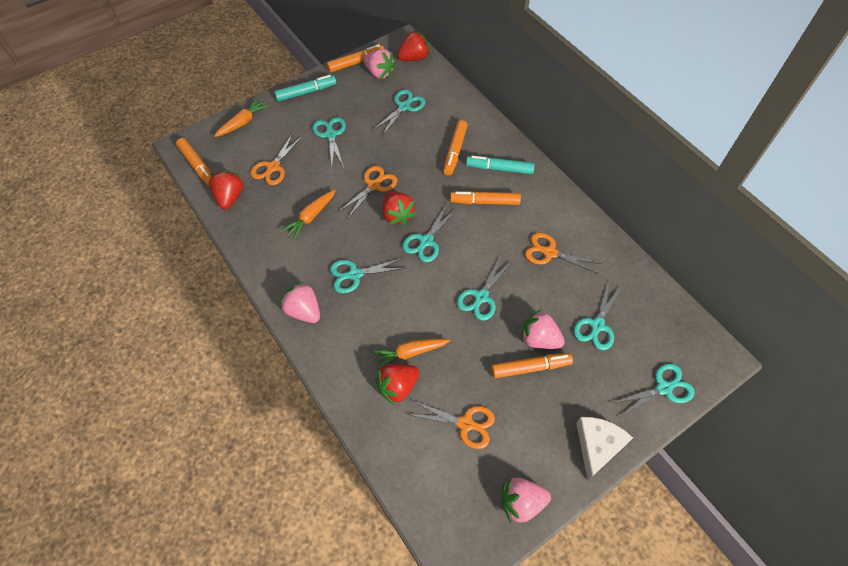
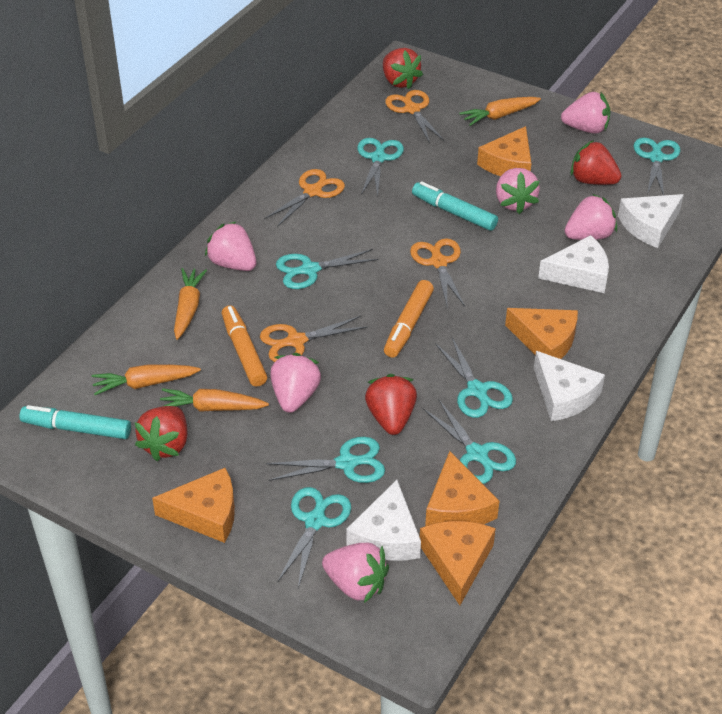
orange carrot: 3 -> 4
orange cheese: 0 -> 5
orange marker: 5 -> 2
pink strawberry: 4 -> 6
white cheese: 1 -> 4

